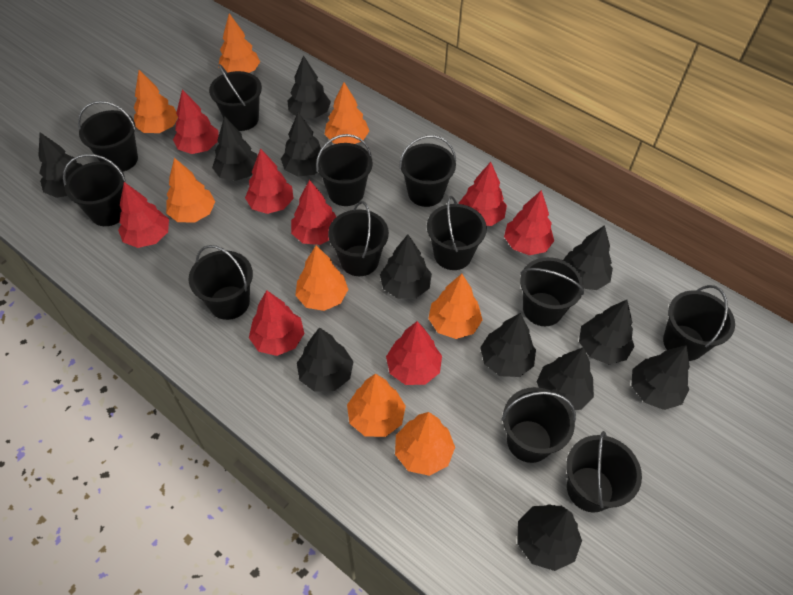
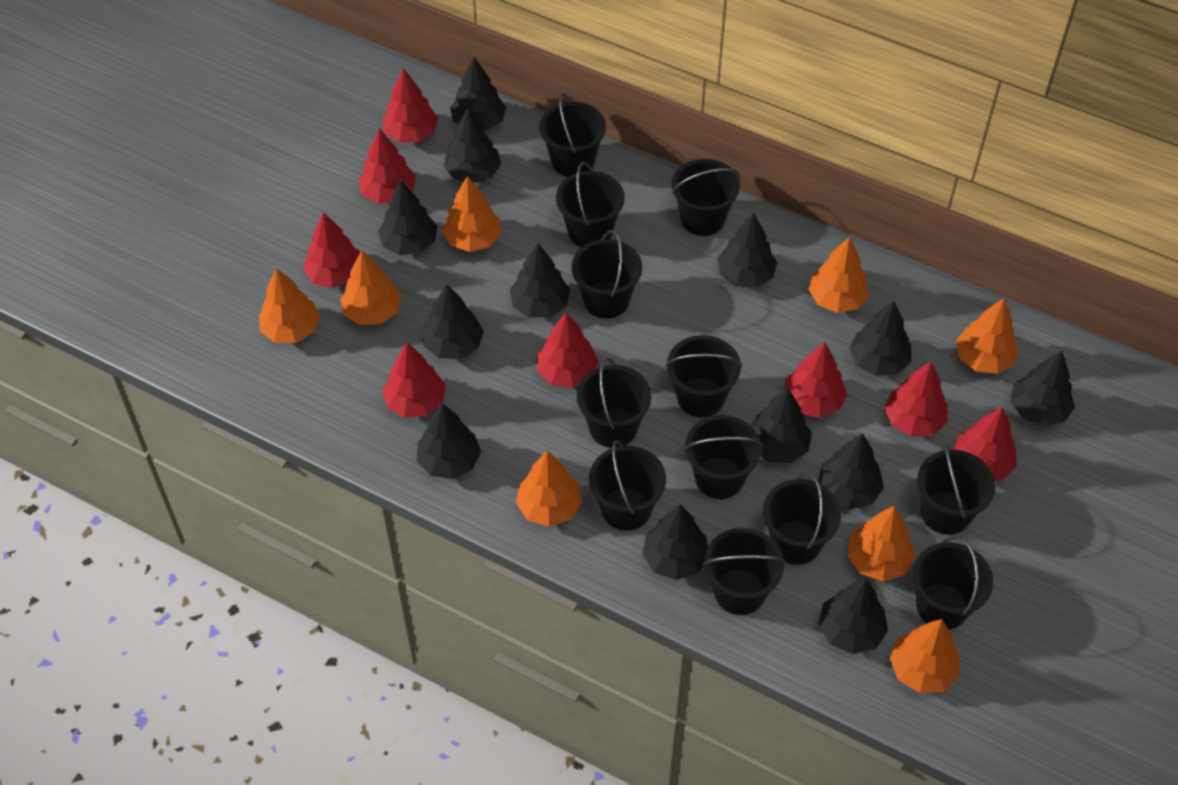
black tree: 12 -> 13

